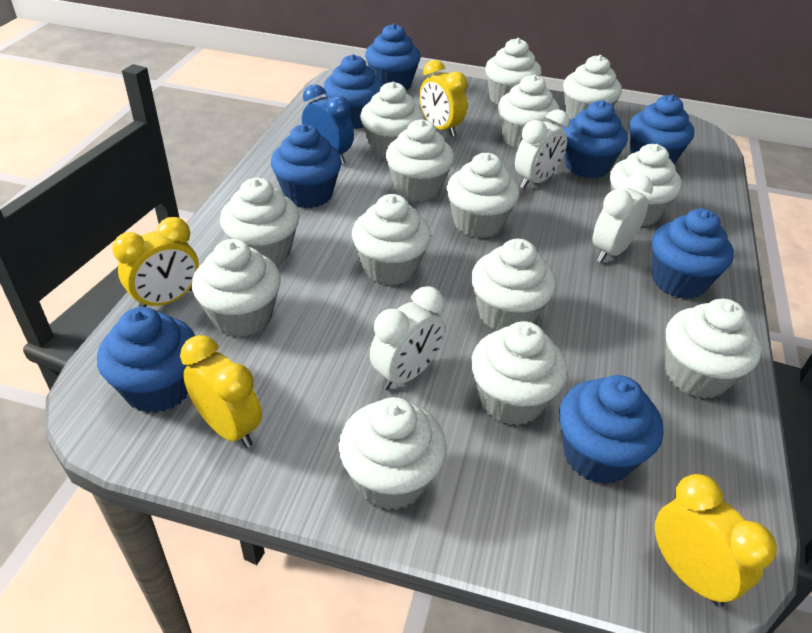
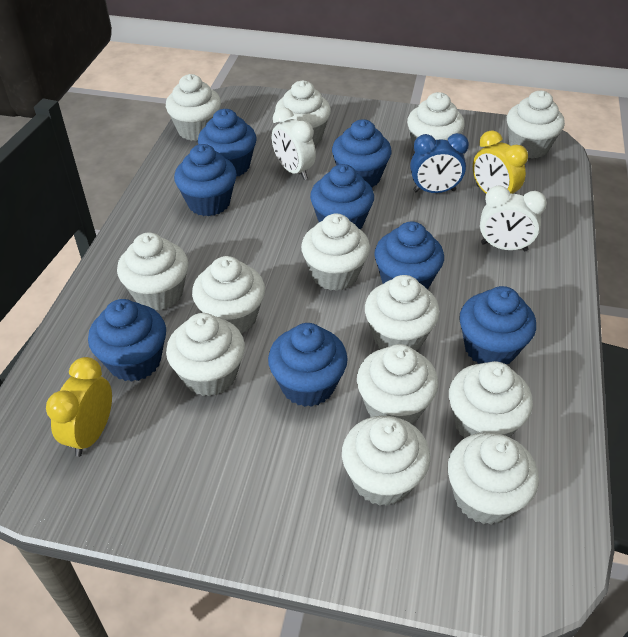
white clock: 3 -> 2
white cupcake: 14 -> 13
yellow clock: 4 -> 2

